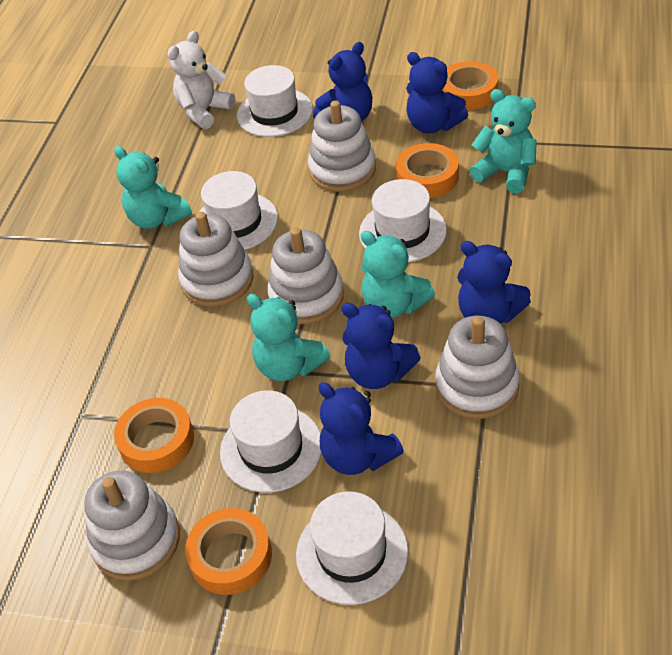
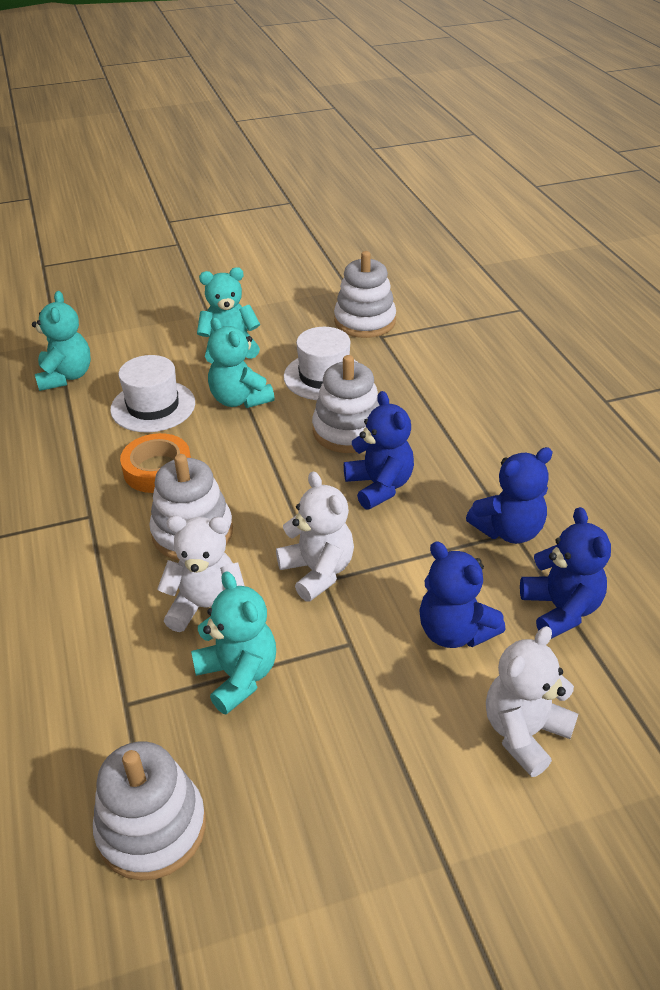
blue teddy bear: 5 -> 4
orange tape: 4 -> 1
white hat: 5 -> 2
white stacking toy: 5 -> 4
white teddy bear: 1 -> 3

